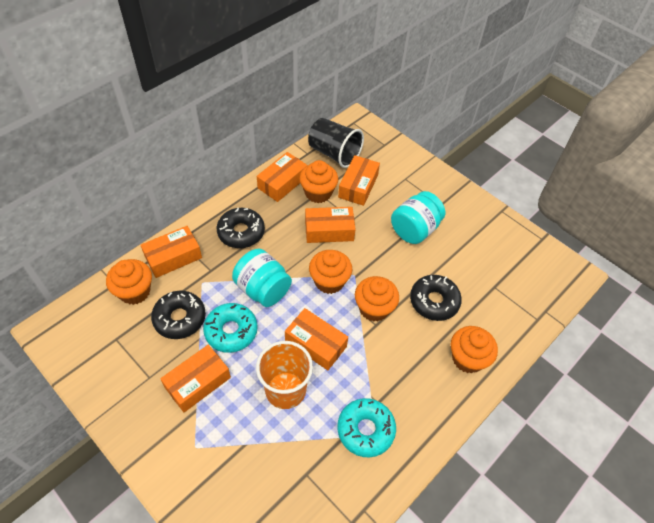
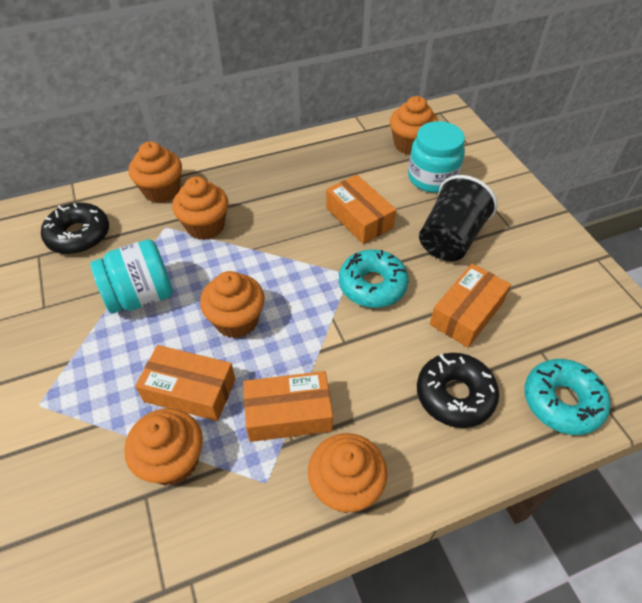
black donut: 3 -> 2
orange box: 6 -> 4
orange cup: 1 -> 0
orange cupcake: 5 -> 6

